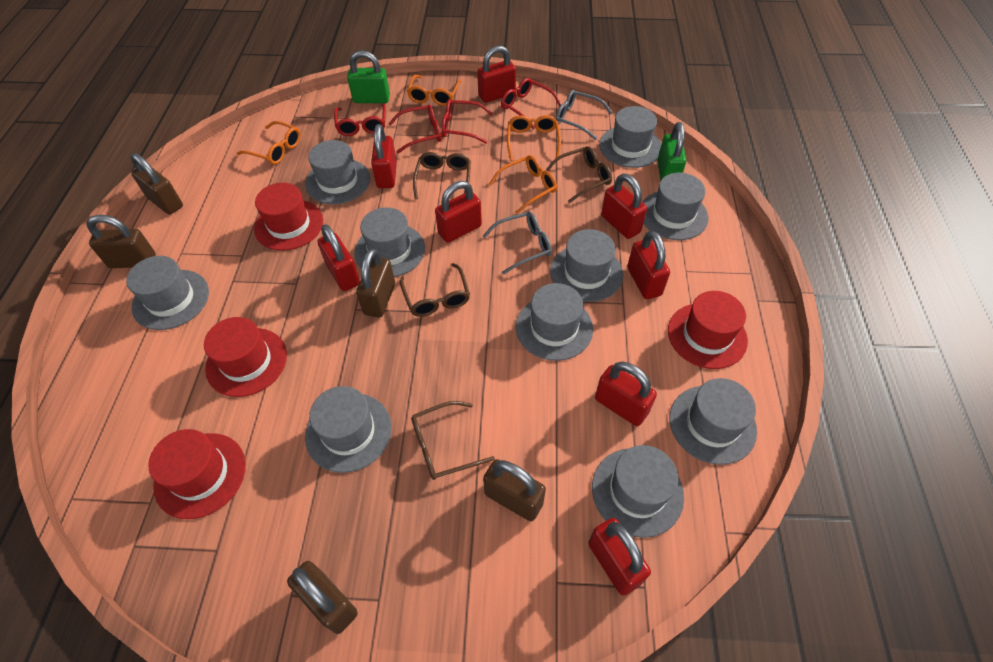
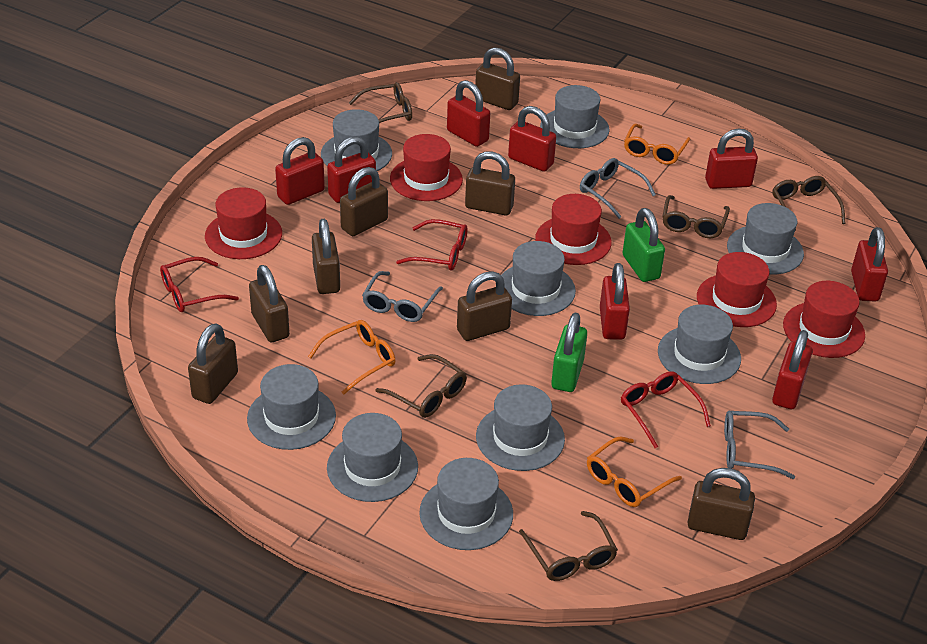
brown glasses: 4 -> 5
brown padlock: 5 -> 8
grey glasses: 2 -> 3
grey hat: 10 -> 9
orange glasses: 4 -> 3
red glasses: 4 -> 3
red hat: 4 -> 5

